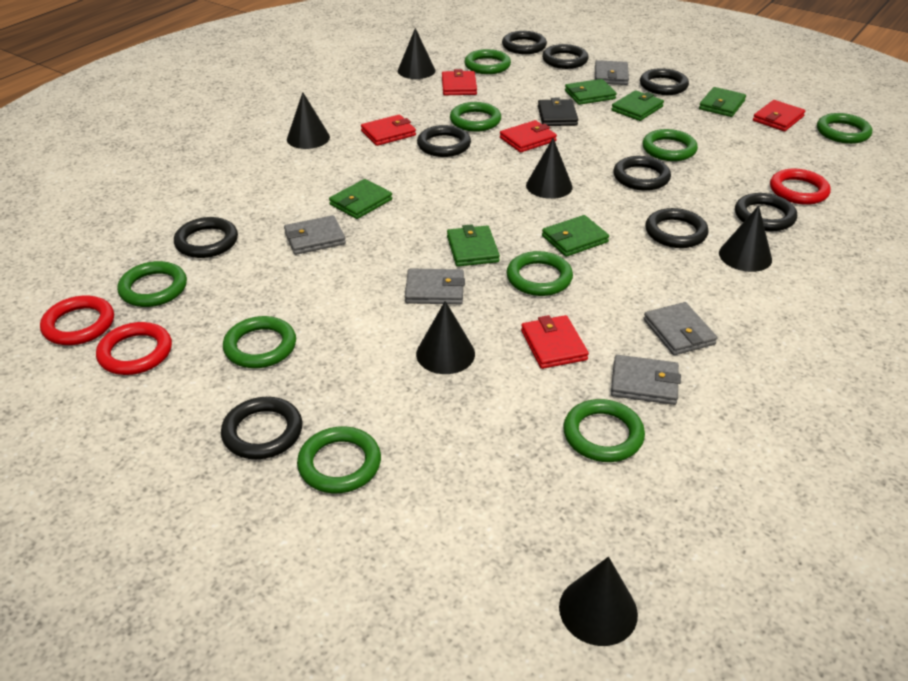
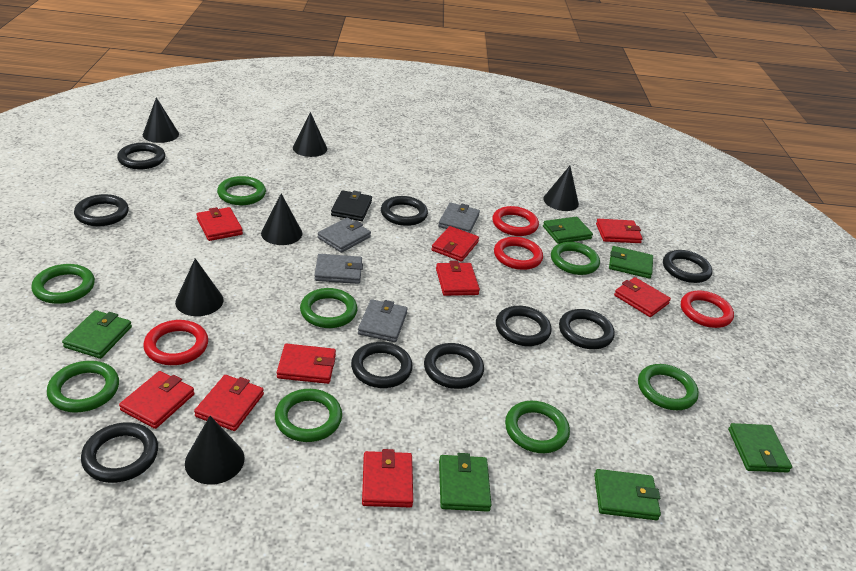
green ring: 9 -> 8
grey wallet: 5 -> 4
red ring: 3 -> 4
red wallet: 5 -> 9

